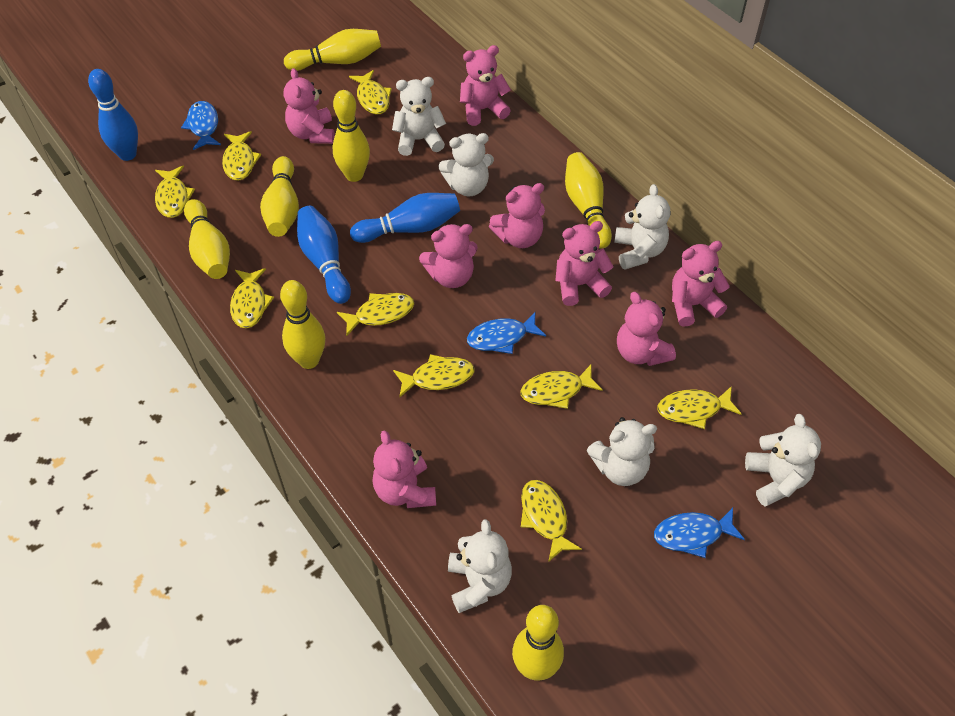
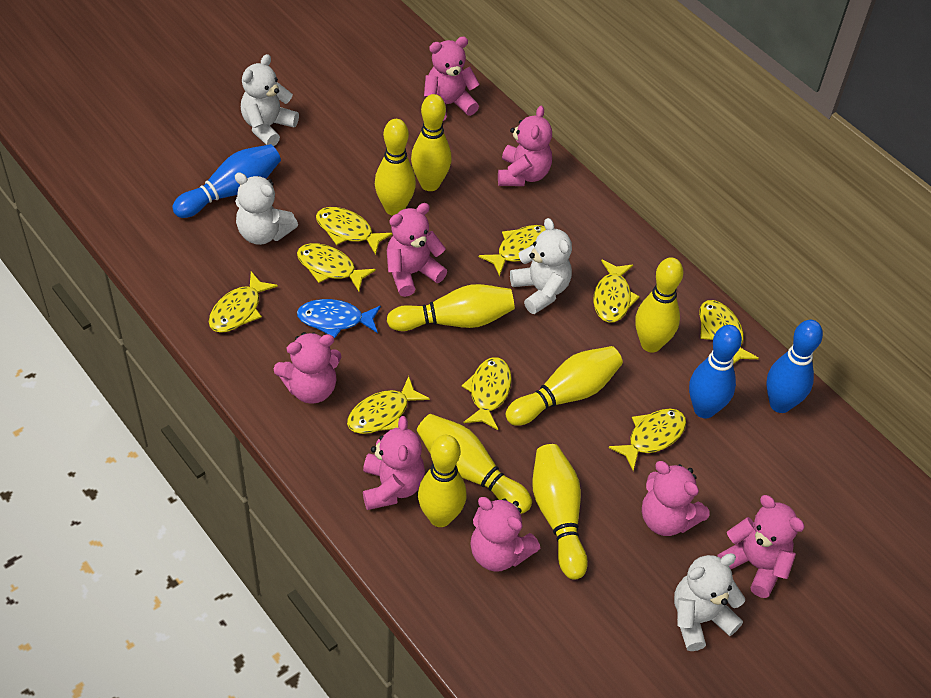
blue fish: 3 -> 1
white teddy bear: 6 -> 4
yellow bowling pin: 7 -> 8

